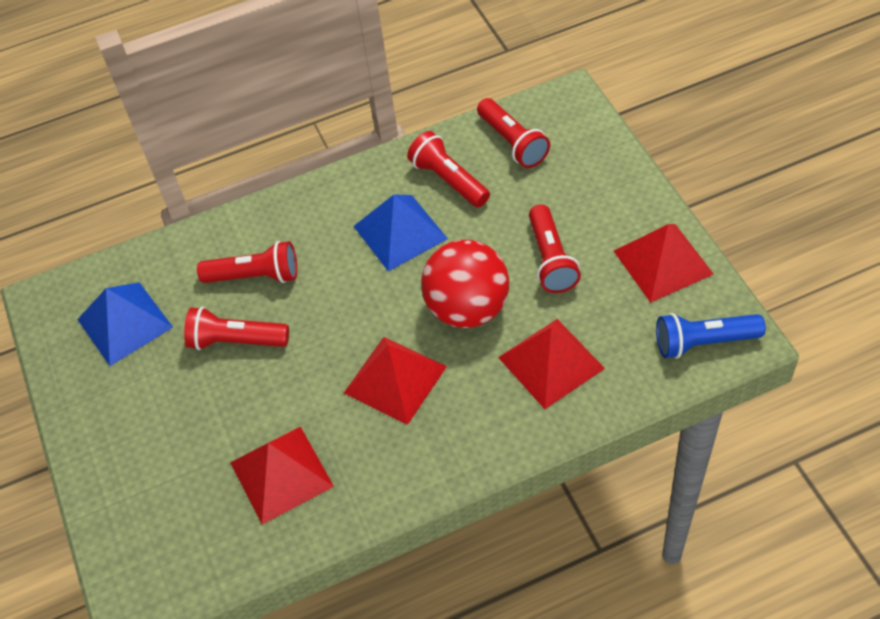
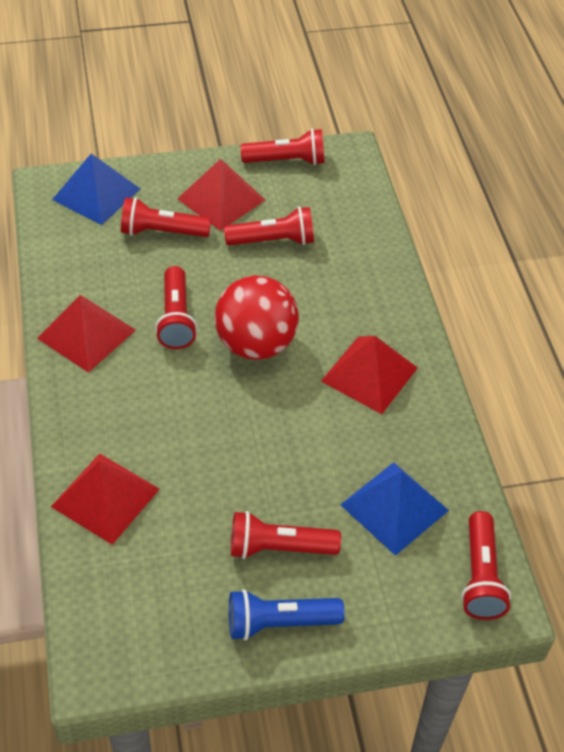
red flashlight: 5 -> 6

